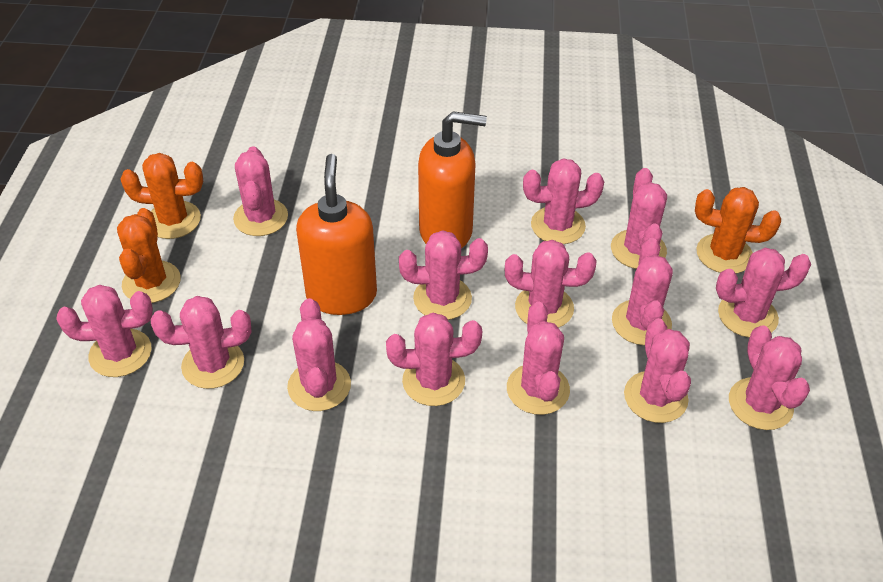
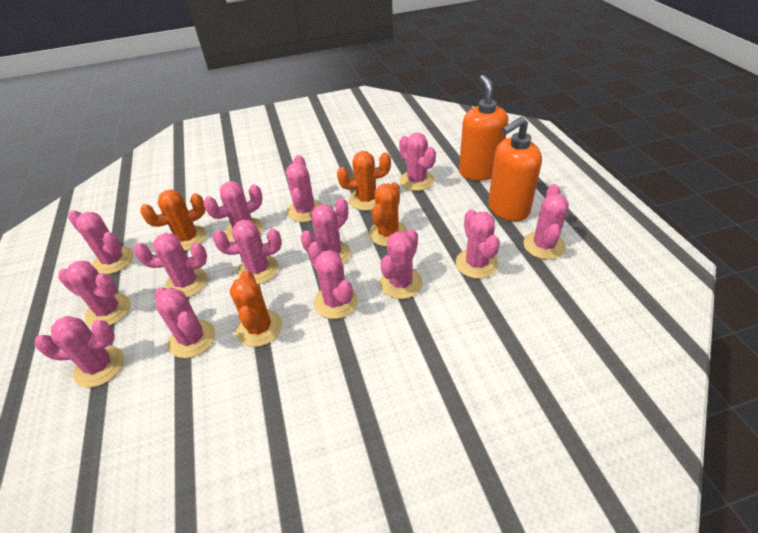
orange cactus: 3 -> 4

